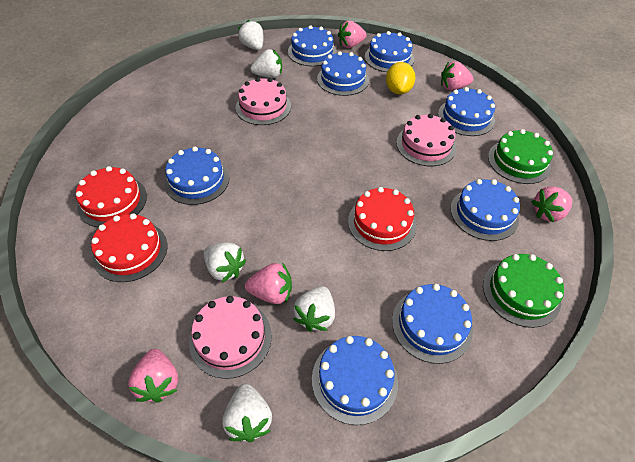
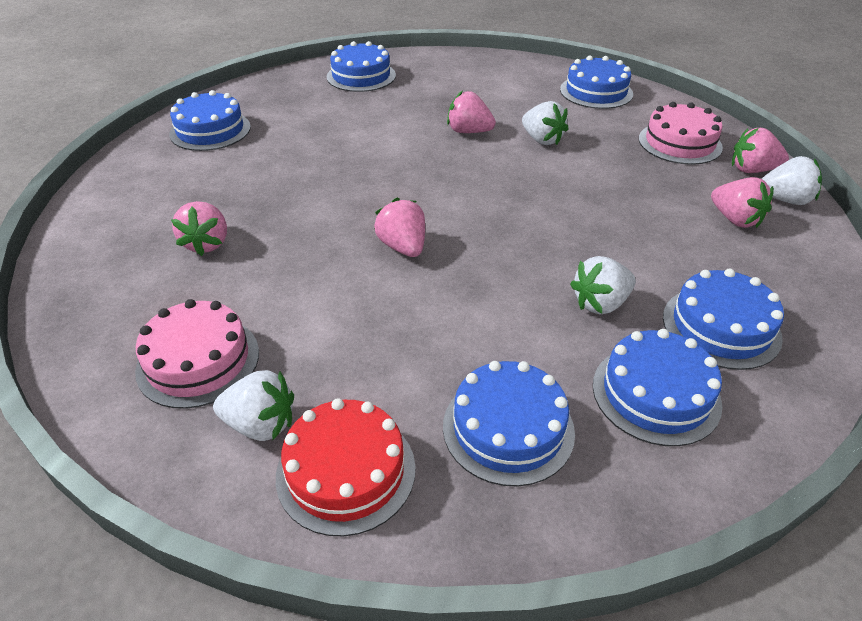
blue cake: 8 -> 6
green cake: 2 -> 0
pink cake: 3 -> 2
red cake: 3 -> 1
white strawberry: 5 -> 4
yellow lemon: 1 -> 0

